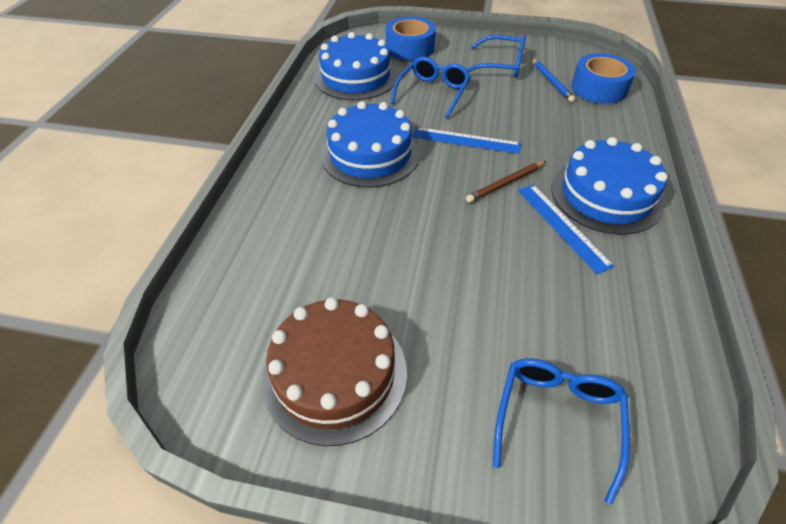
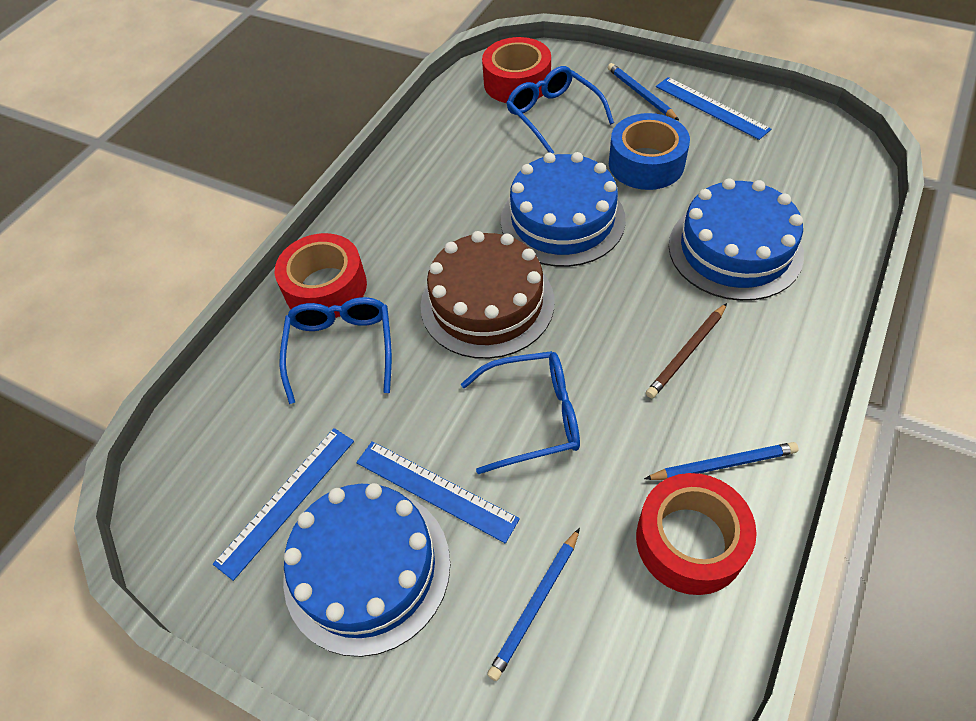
blue pencil: 1 -> 3
blue ruler: 2 -> 3
blue tape: 2 -> 1
red tape: 0 -> 3

